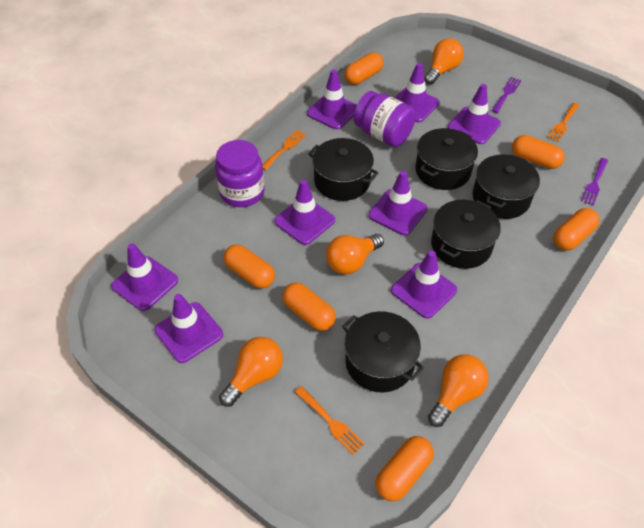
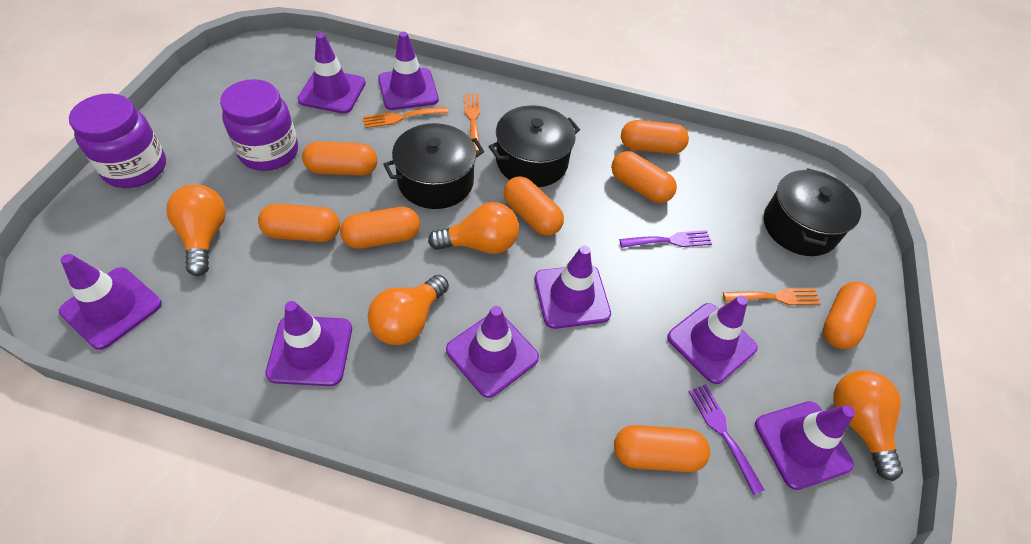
black pot: 5 -> 3
orange capsule: 6 -> 8

